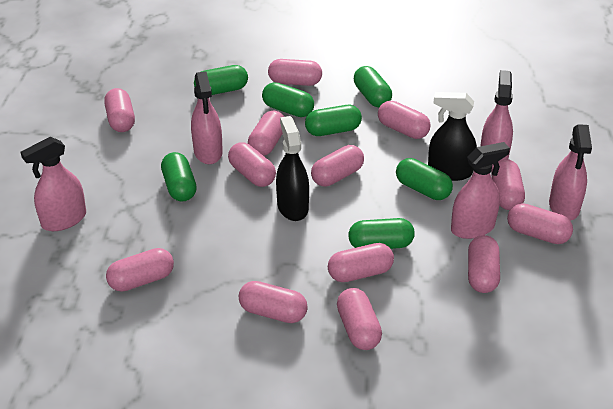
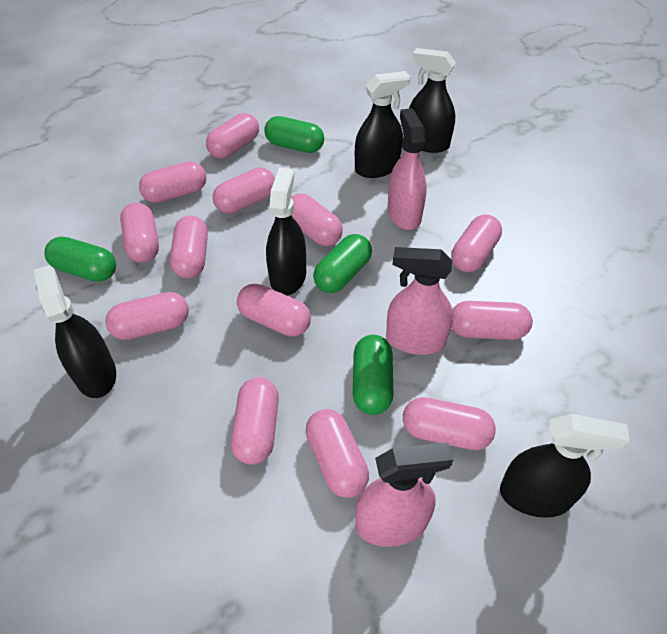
black spray bottle: 2 -> 5
green capsule: 7 -> 4
pink spray bottle: 5 -> 3

